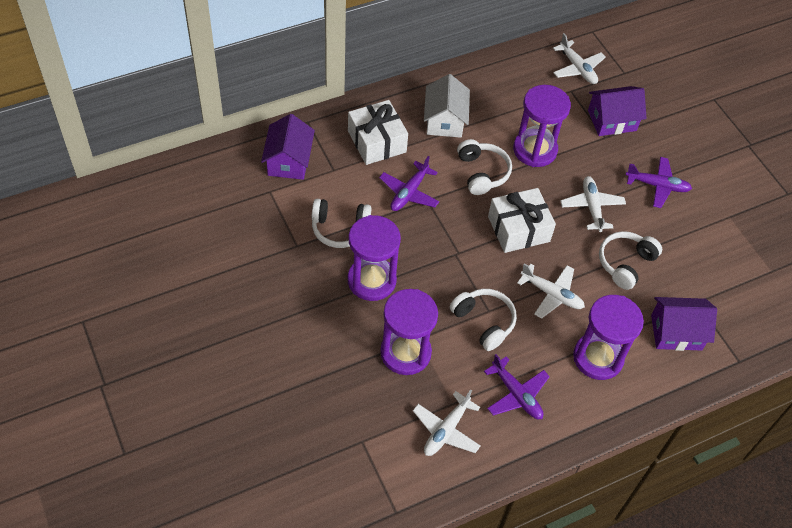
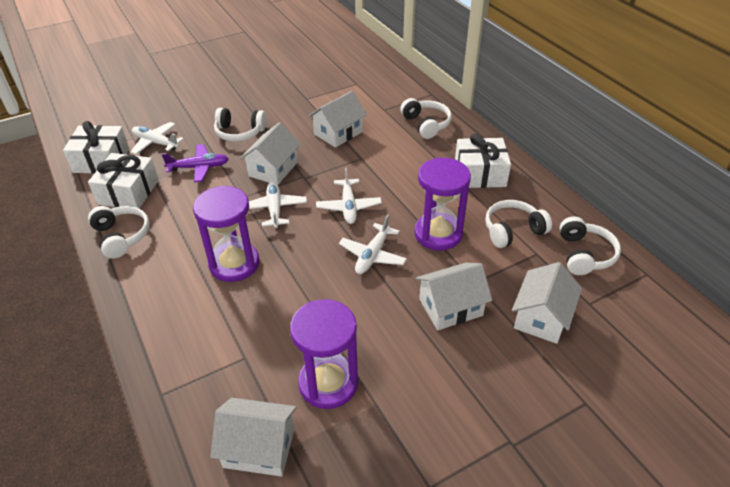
purple hourglass: 4 -> 3
purple house: 3 -> 0
purple plane: 3 -> 1
white gift: 2 -> 3
white headphones: 4 -> 5
white house: 1 -> 5

